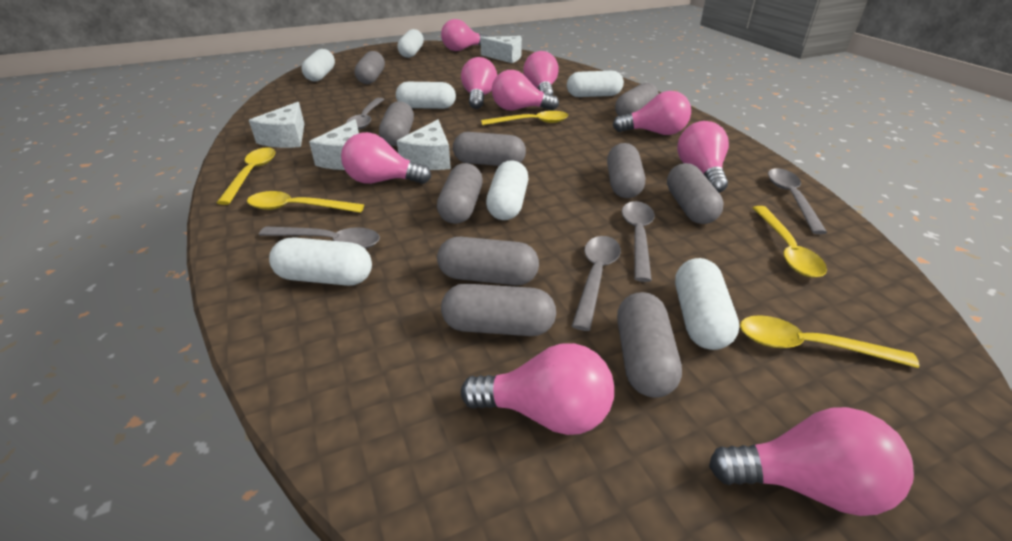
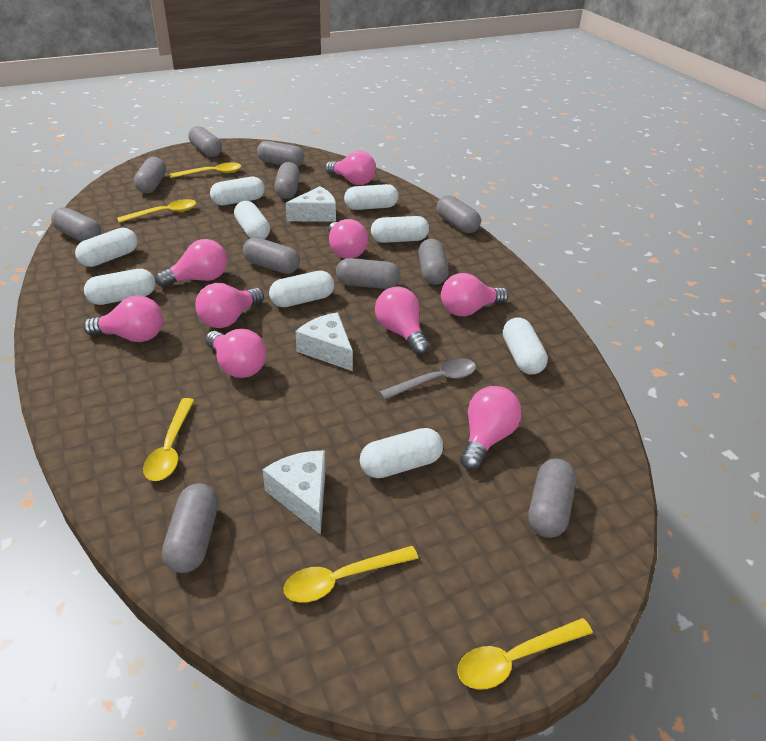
grey capsule: 10 -> 11
grey spoon: 5 -> 1
white capsule: 7 -> 9
white cheese: 4 -> 3

